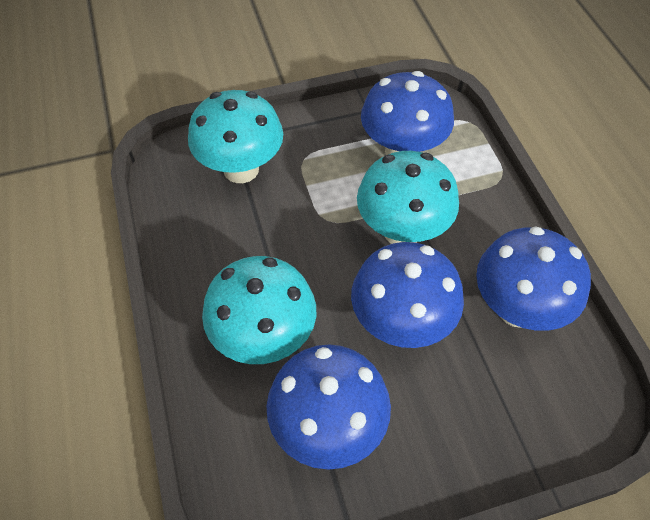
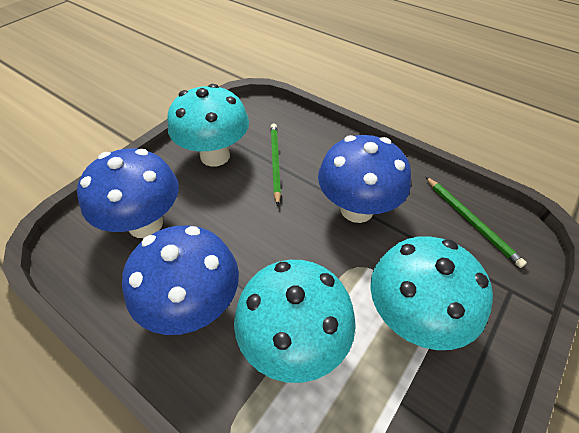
blue mushroom: 4 -> 3
green pencil: 0 -> 2

